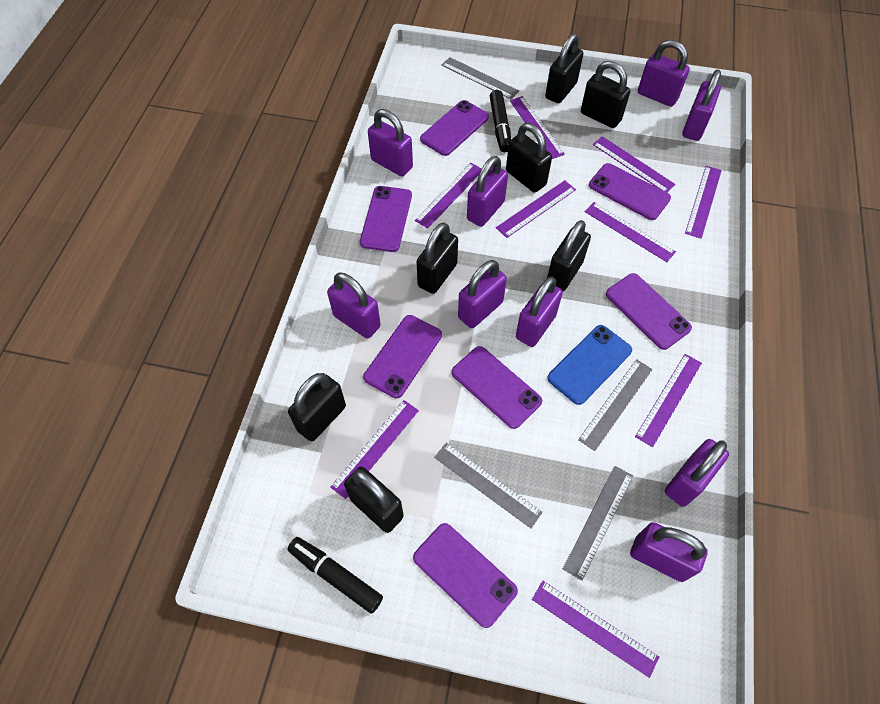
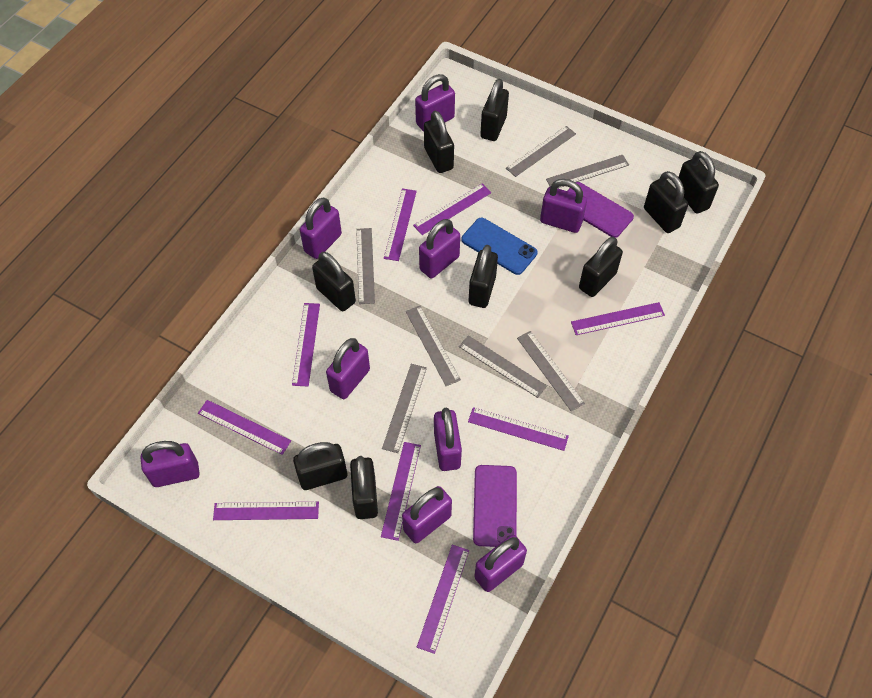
black marker: 2 -> 0
black padlock: 7 -> 9
grey ruler: 4 -> 7
purple phone: 7 -> 2

